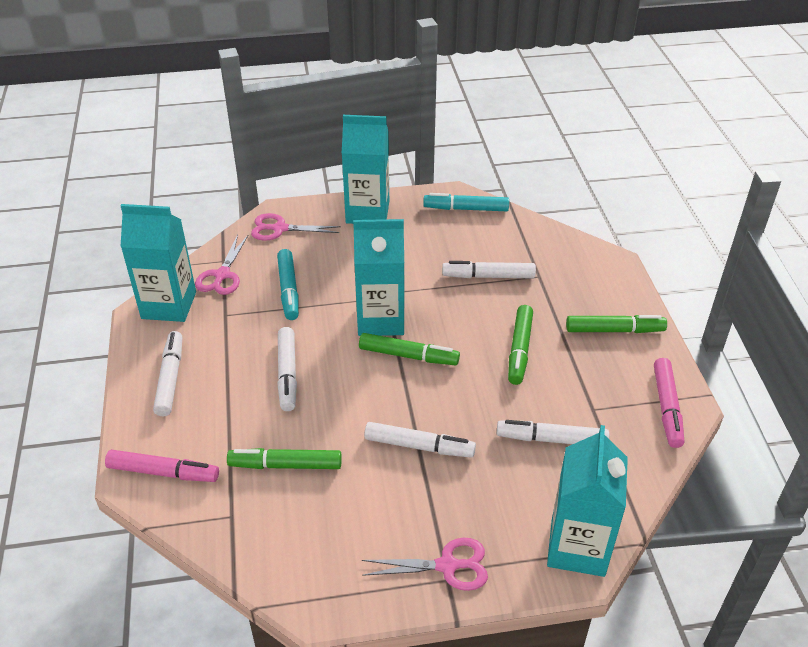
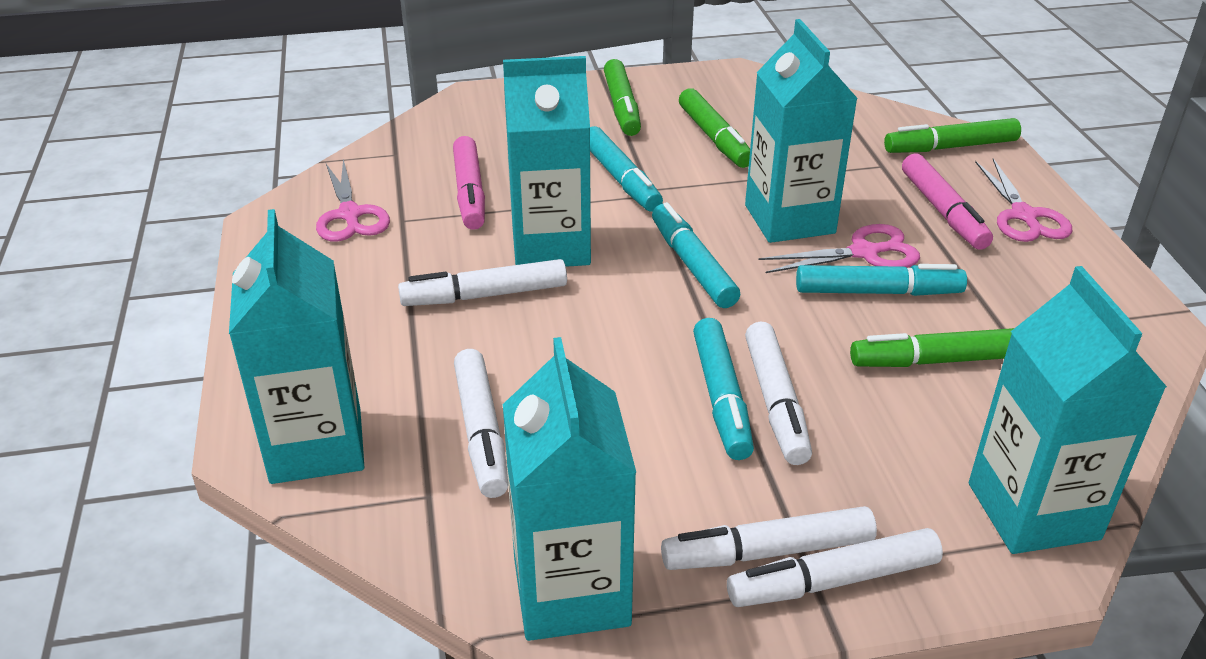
turquoise carton: 4 -> 5
turquoise marker: 2 -> 4

